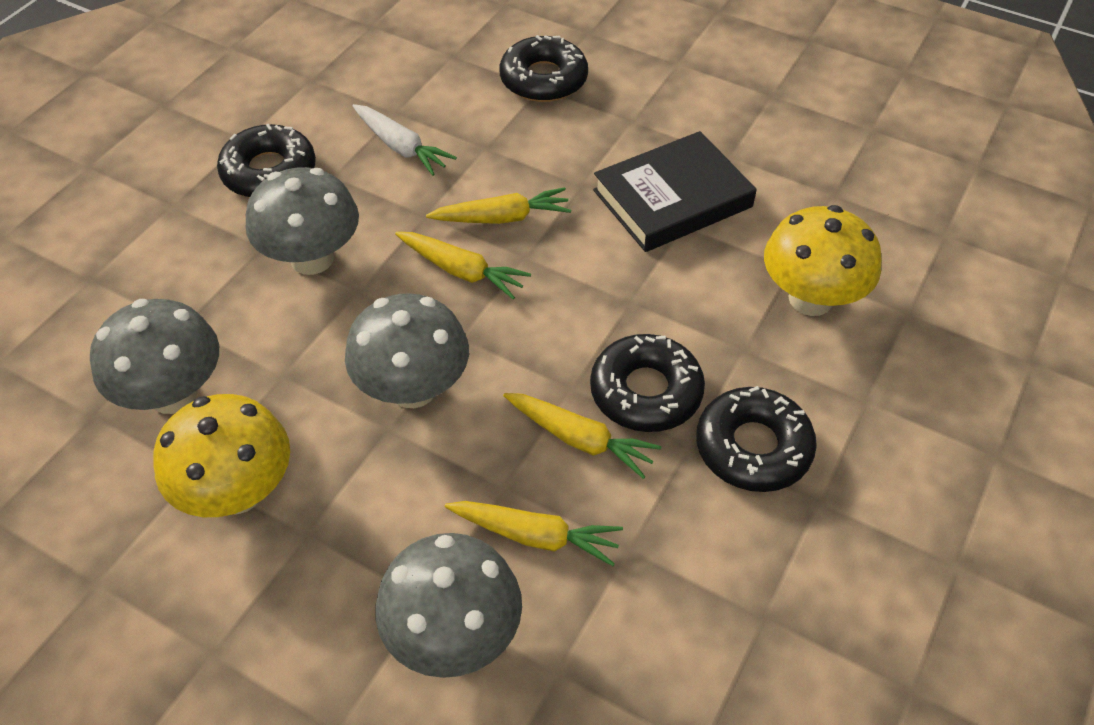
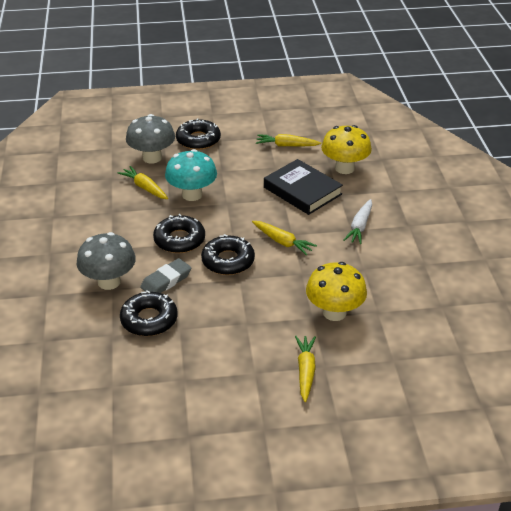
grey eraser: 0 -> 1
grey mushroom: 4 -> 2
turquoise mushroom: 0 -> 1

